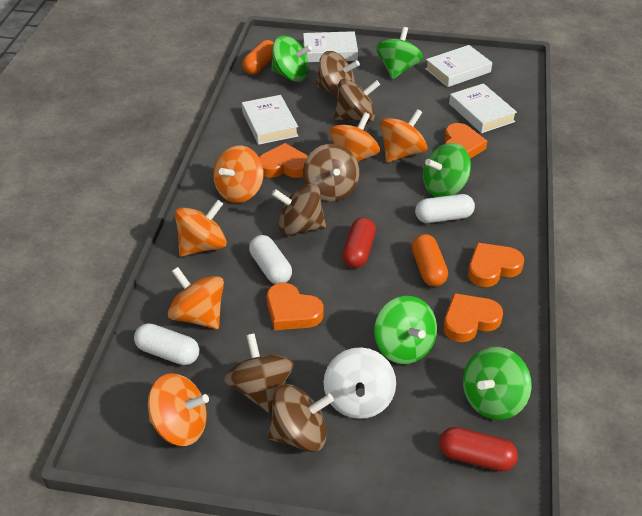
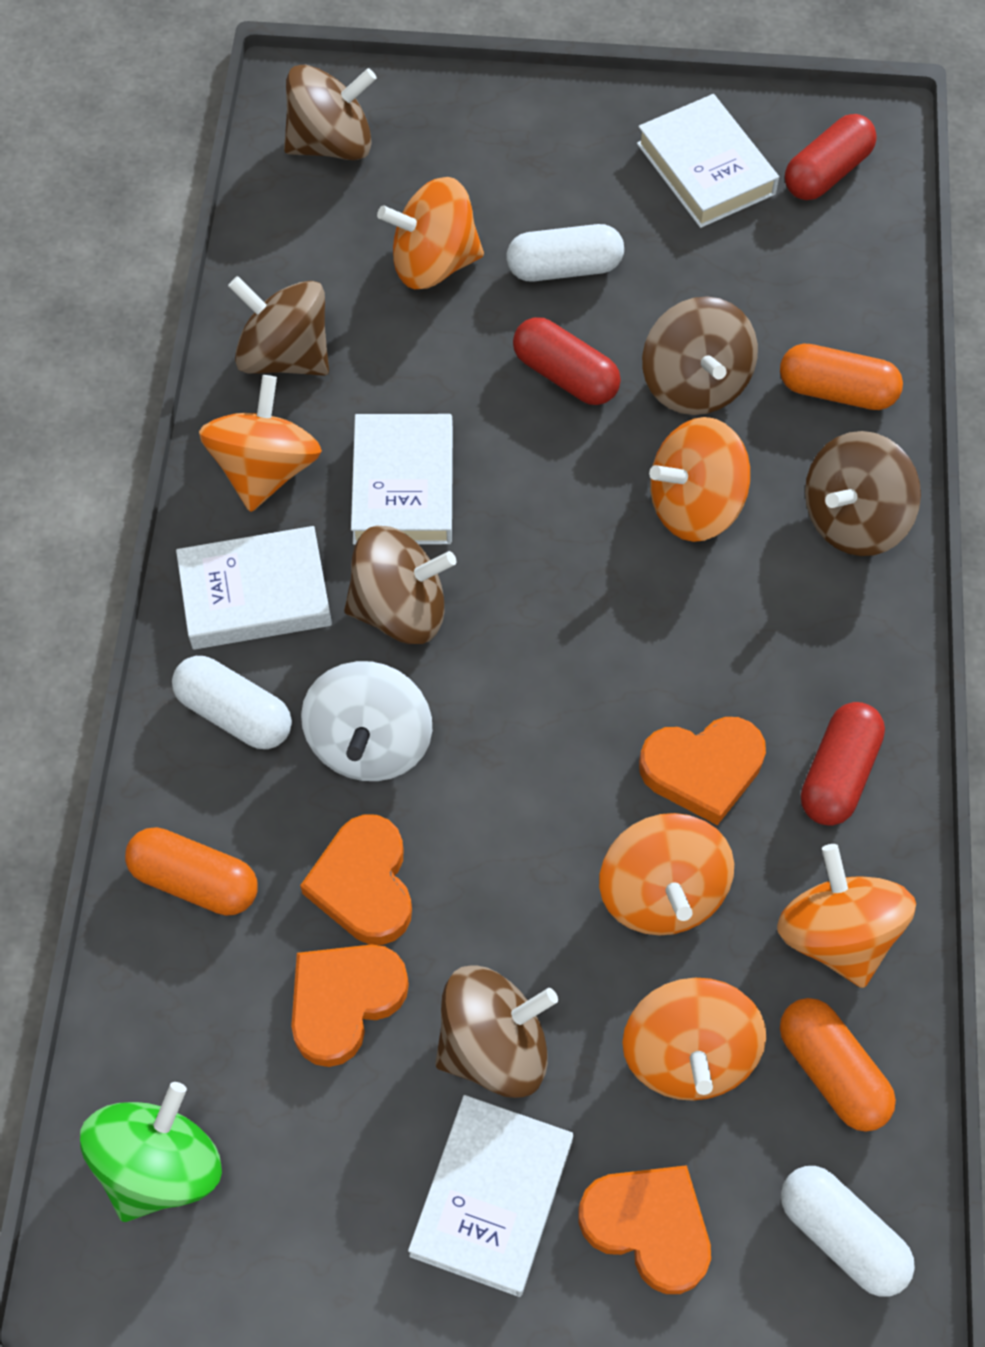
green spinning top: 5 -> 1
orange capsule: 2 -> 3
orange heart: 5 -> 4
red capsule: 2 -> 3

